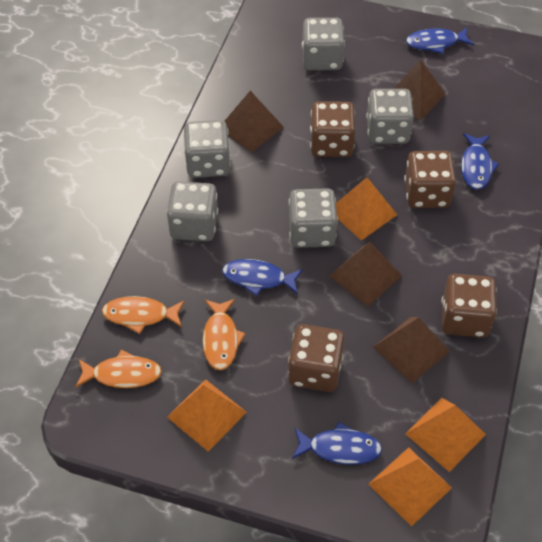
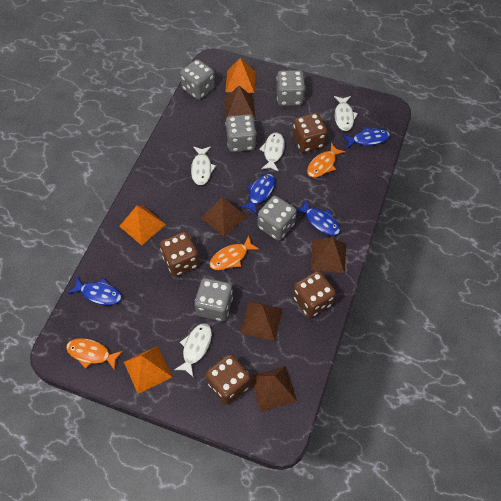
brown pyramid: 4 -> 5
orange pyramid: 4 -> 3
white fish: 0 -> 4

